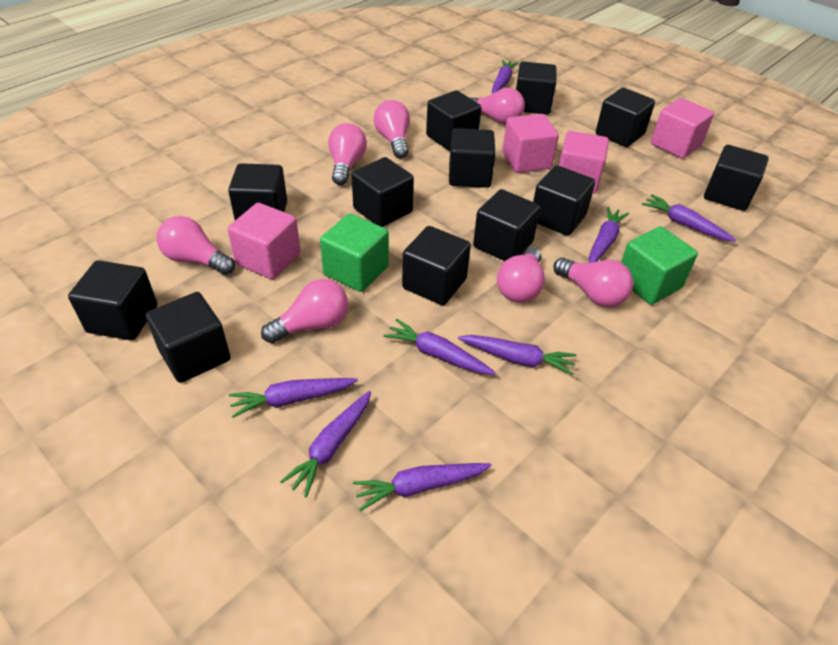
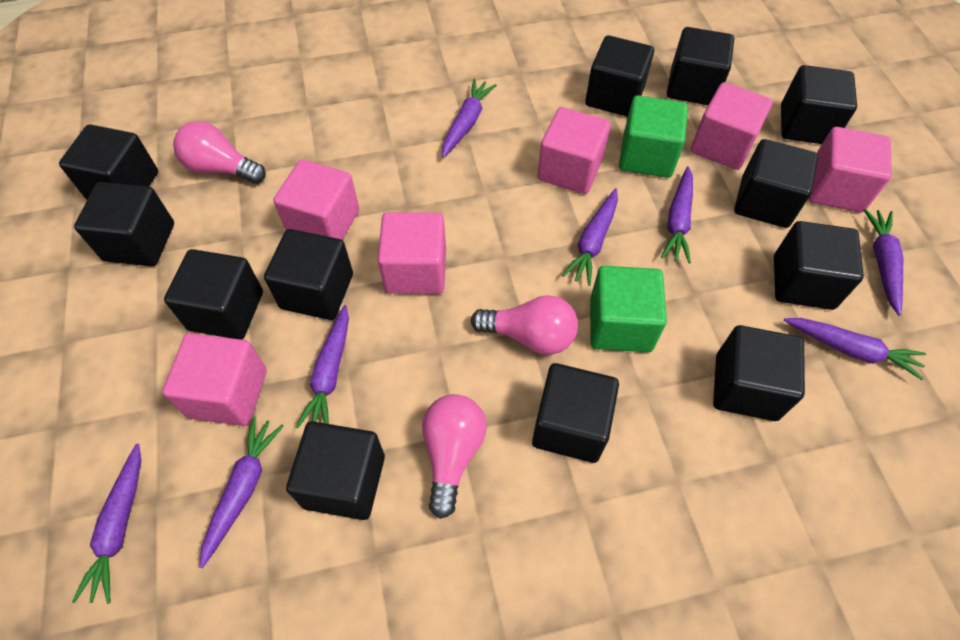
pink cube: 4 -> 6
pink light bulb: 7 -> 3

